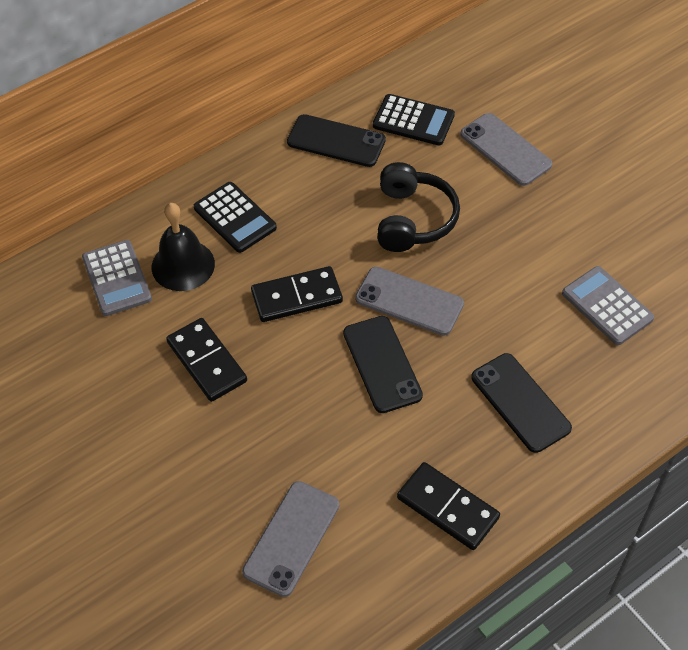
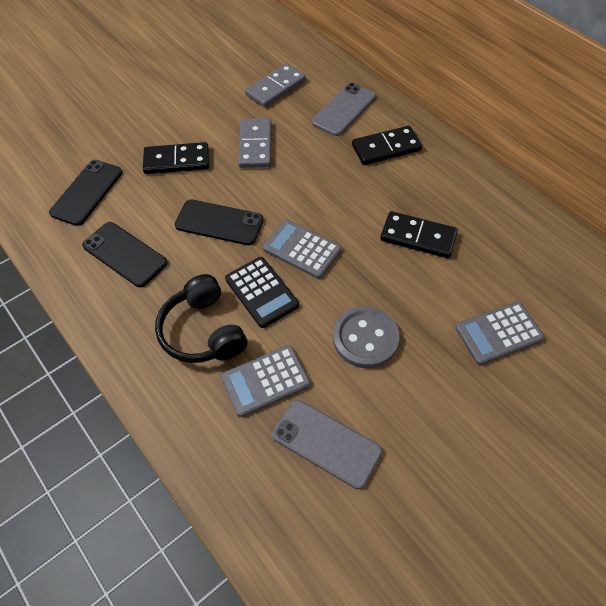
black bell: 1 -> 0
black calculator: 2 -> 1
grey button: 0 -> 1
grey calculator: 2 -> 3
grey domino: 0 -> 2
grey phone: 3 -> 2

